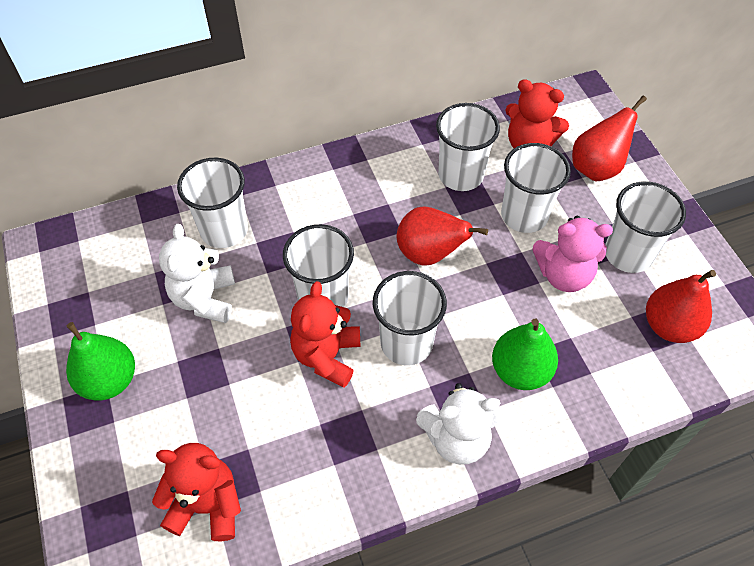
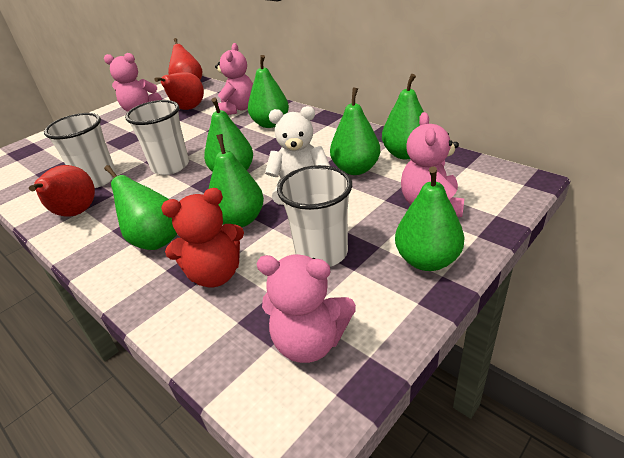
green pear: 2 -> 7
pink teddy bear: 1 -> 4
red teddy bear: 3 -> 1
white cup: 6 -> 3
white teddy bear: 2 -> 1

